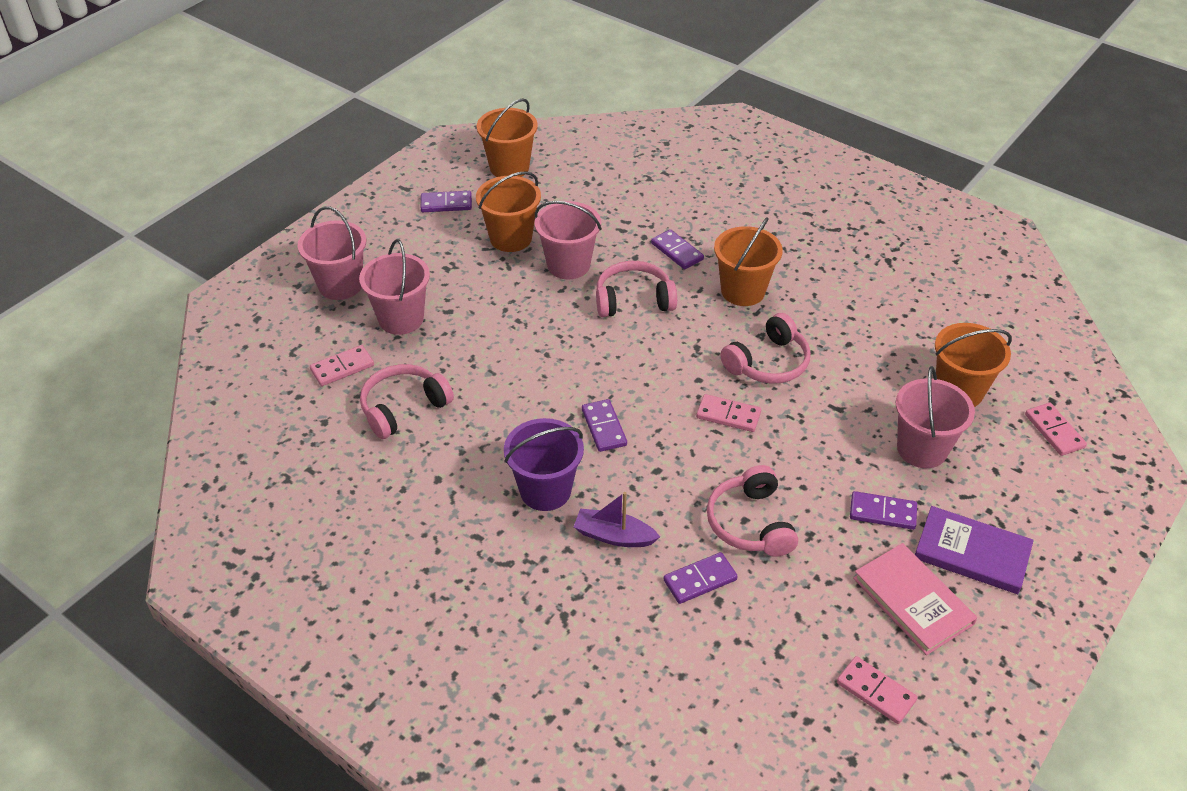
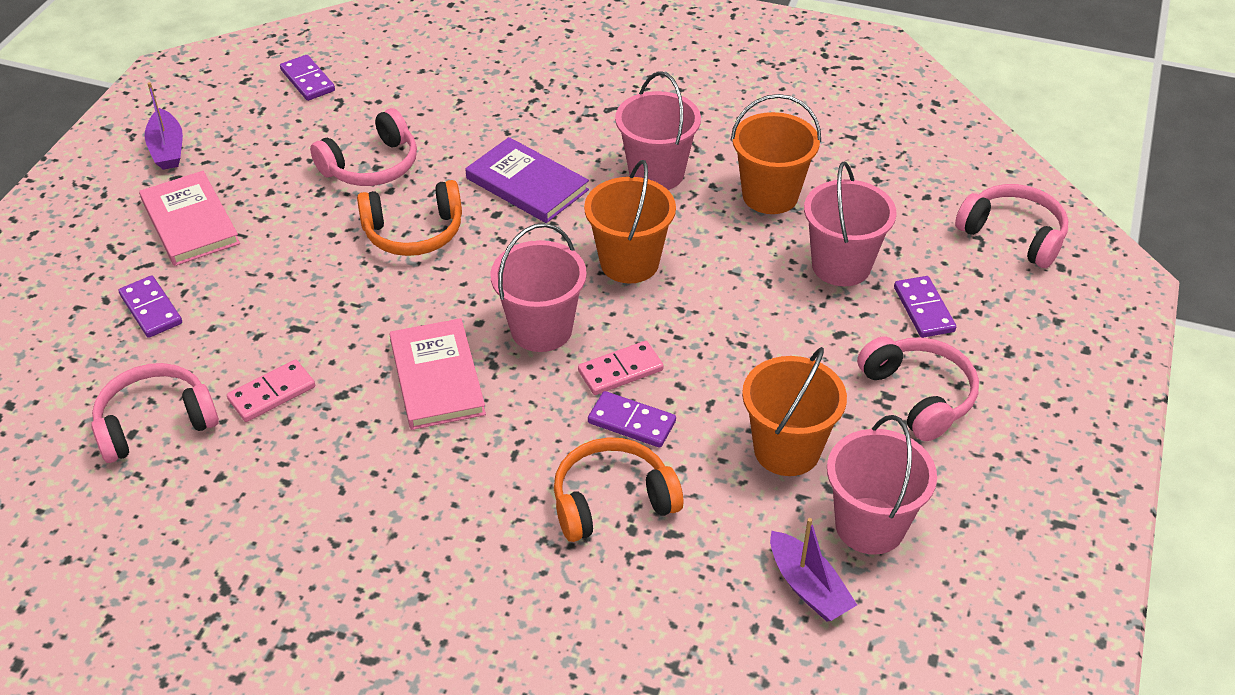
orange bucket: 4 -> 3
orange headphones: 0 -> 2
pink book: 1 -> 2
pink domino: 4 -> 2
purple boat: 1 -> 2
purple bucket: 1 -> 0
purple domino: 5 -> 4

